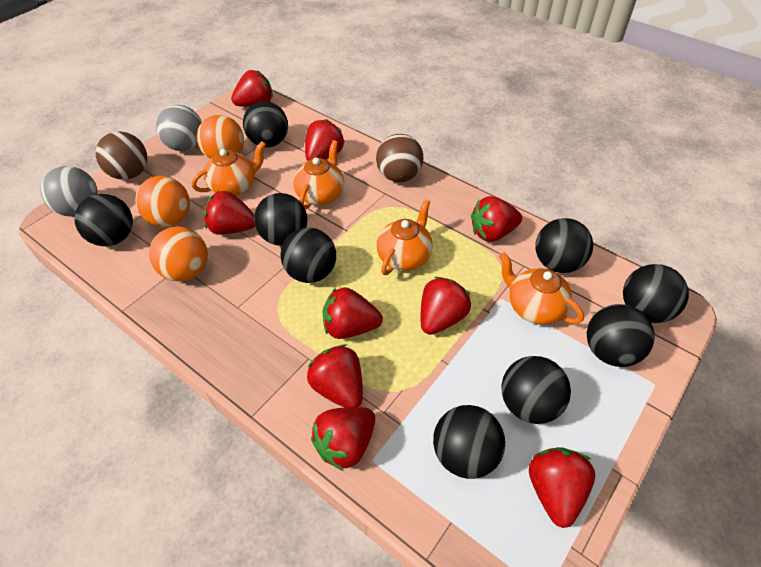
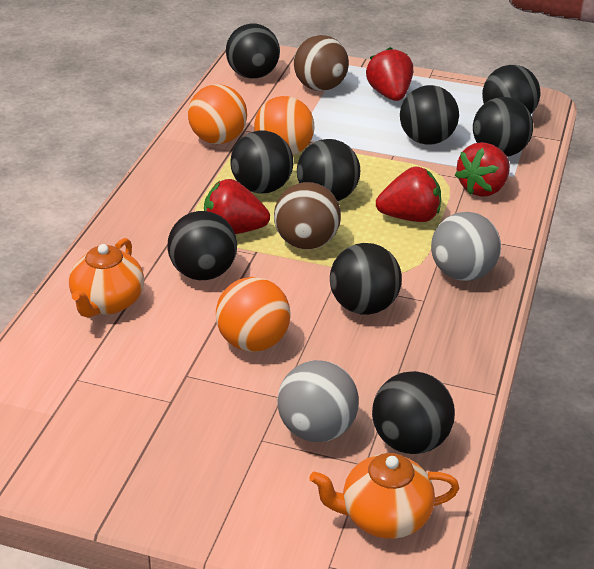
orange teapot: 4 -> 2
red strawberry: 9 -> 4

